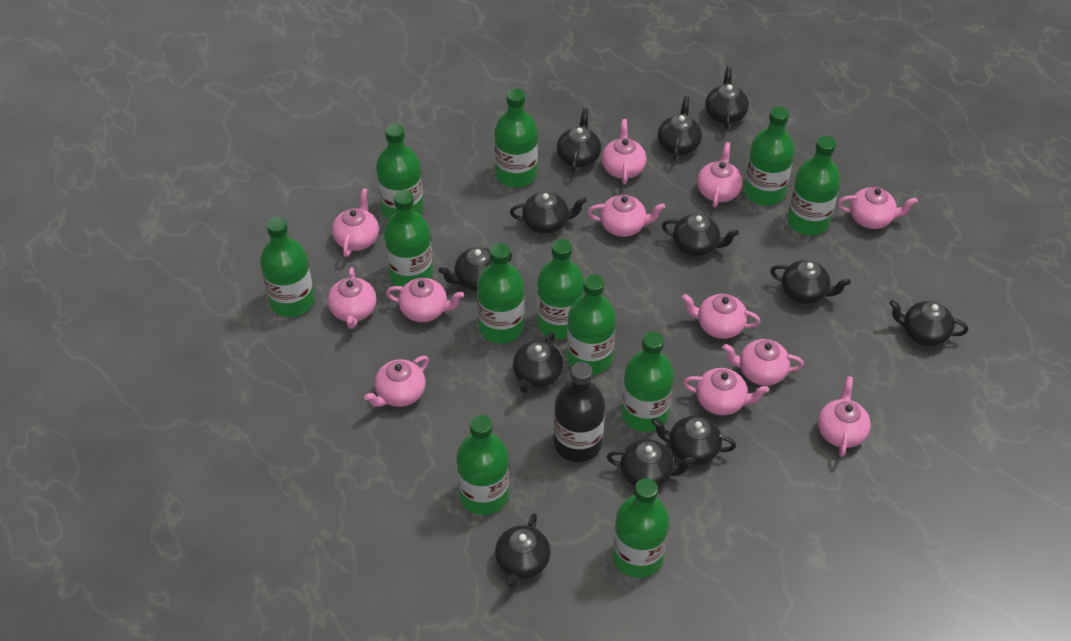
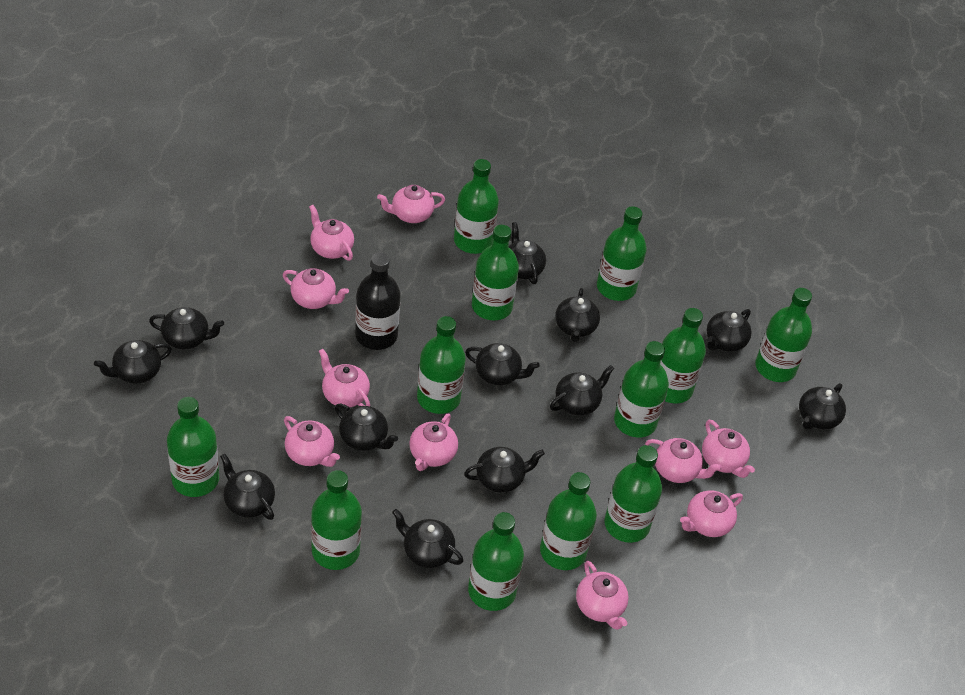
pink teapot: 12 -> 10

